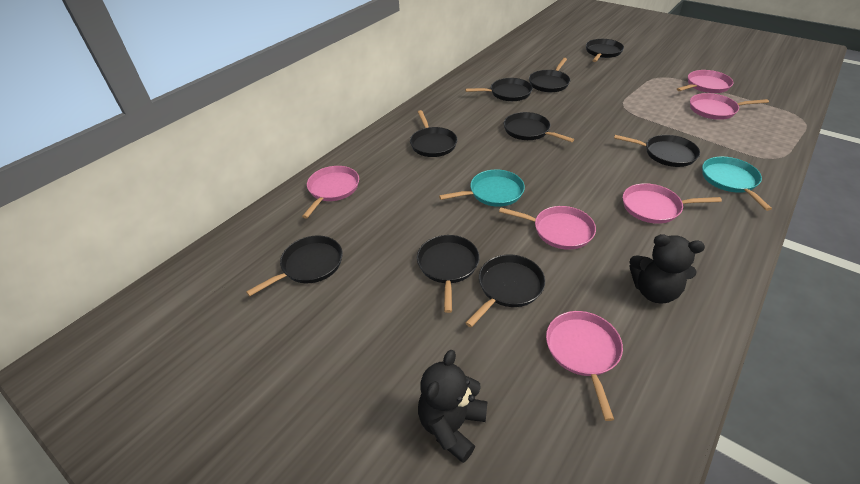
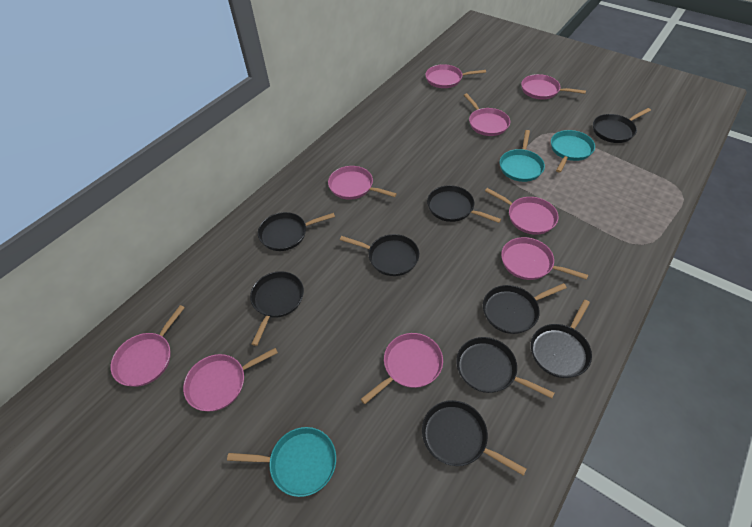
black teddy bear: 2 -> 0
pink pan: 6 -> 9
turquoise pan: 2 -> 3

